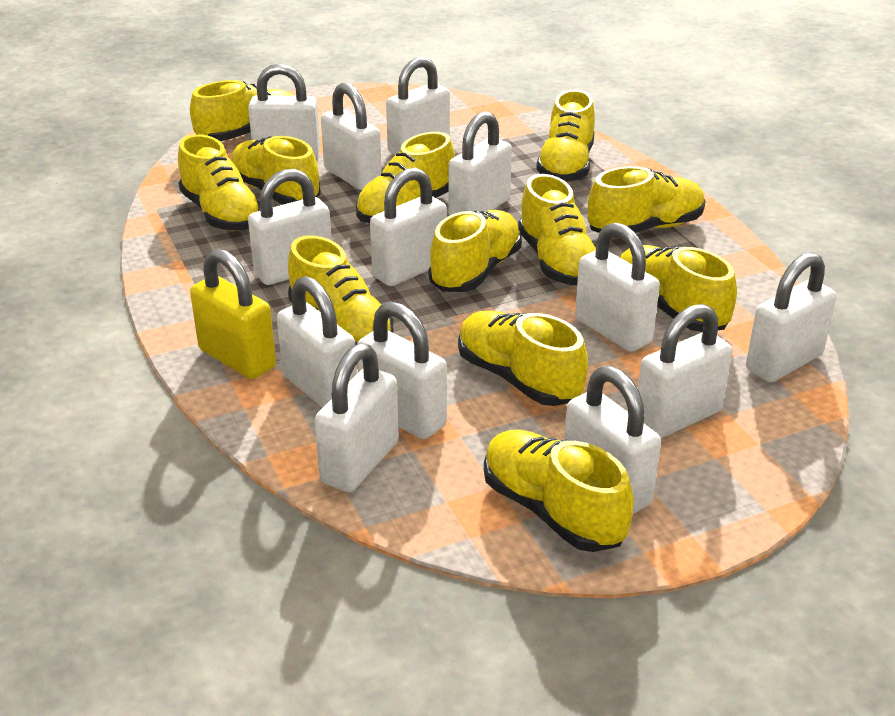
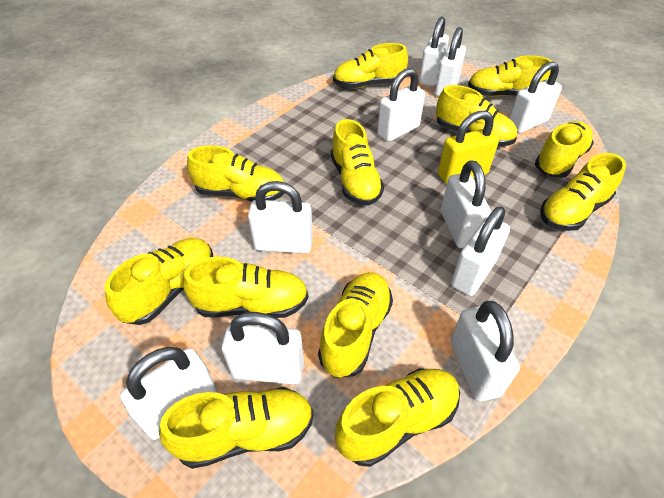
white padlock: 13 -> 10

